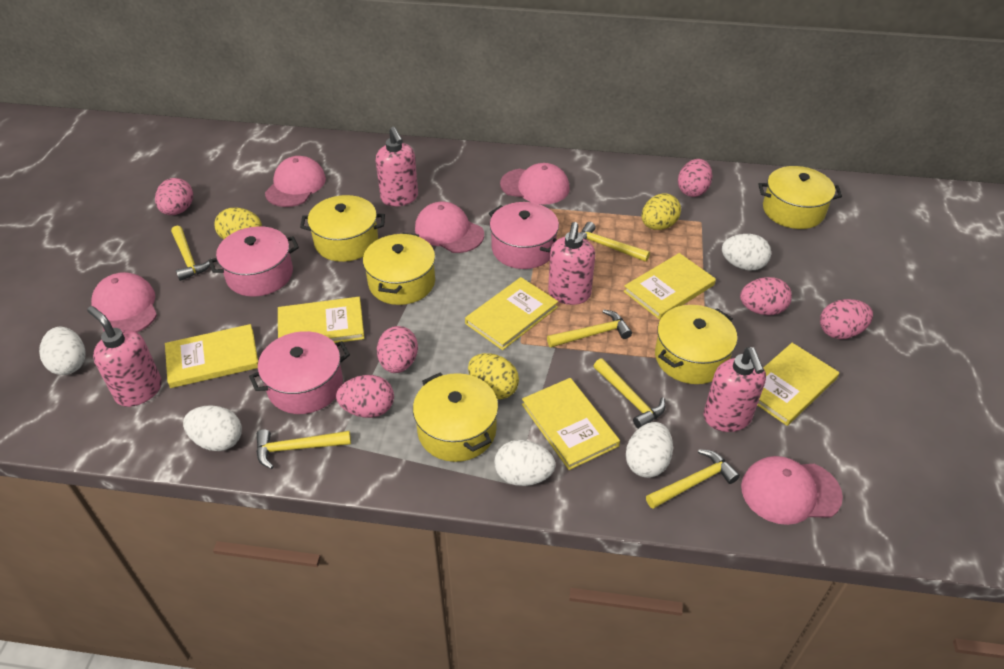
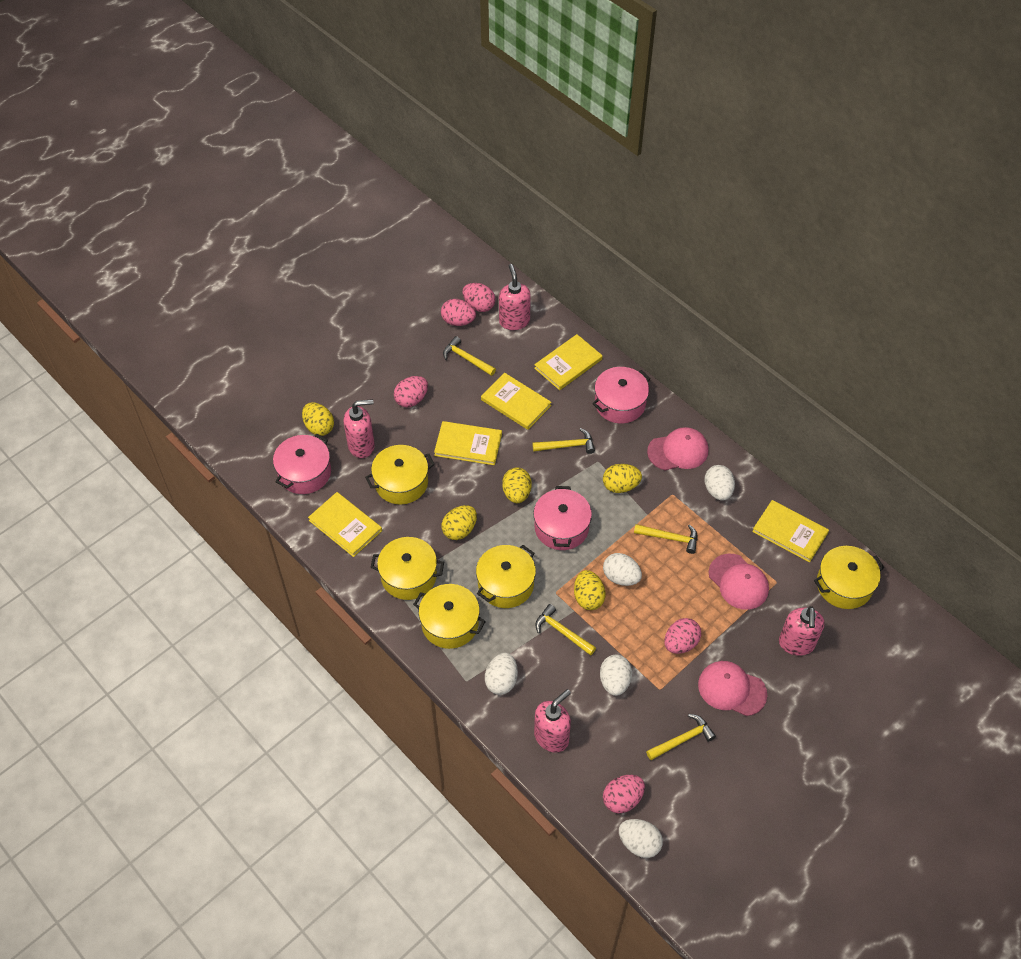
pink cap: 5 -> 3
pink egg: 6 -> 5
yellow book: 6 -> 5
yellow egg: 3 -> 5
yellow hammer: 6 -> 5

